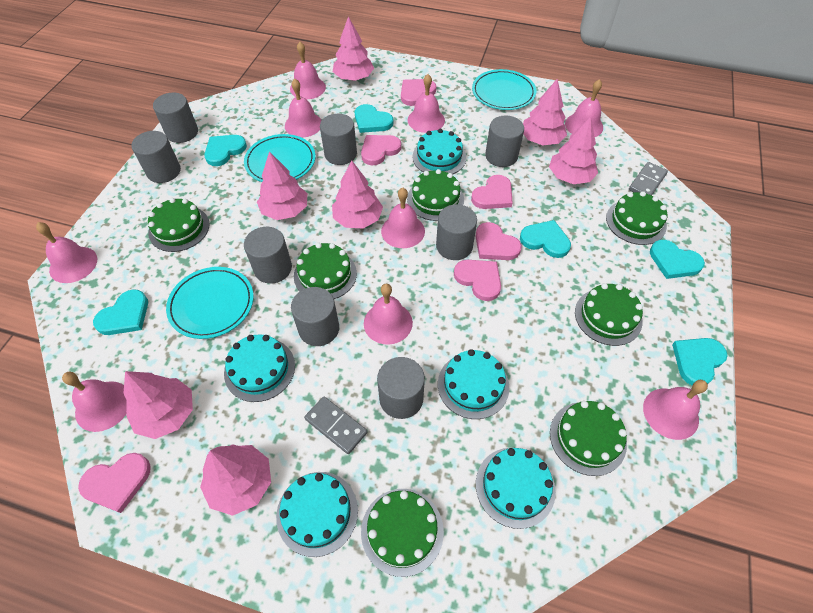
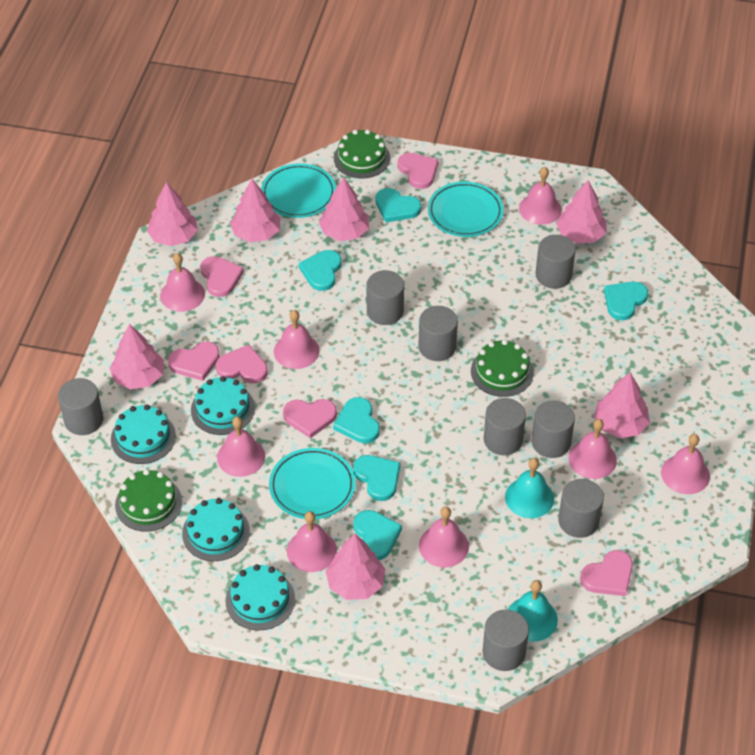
green cake: 7 -> 3
grey domino: 2 -> 0
pink bell: 9 -> 8
turquoise bell: 0 -> 2
turquoise cake: 5 -> 4

